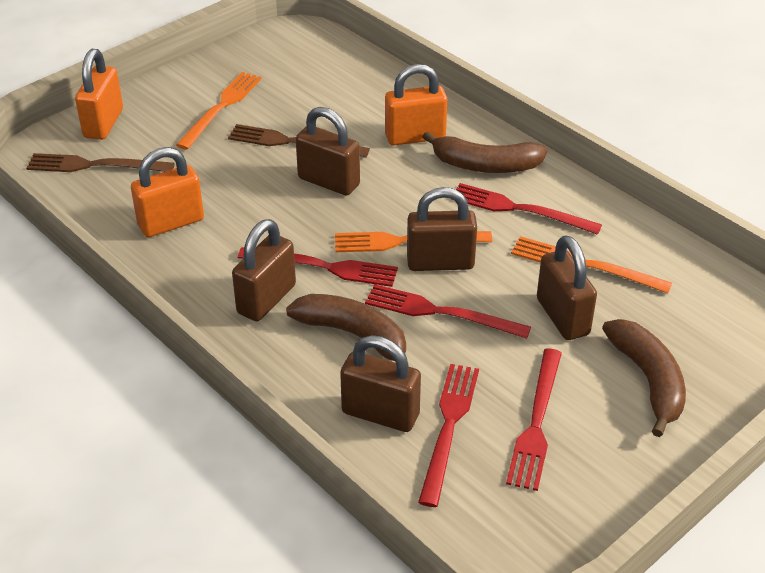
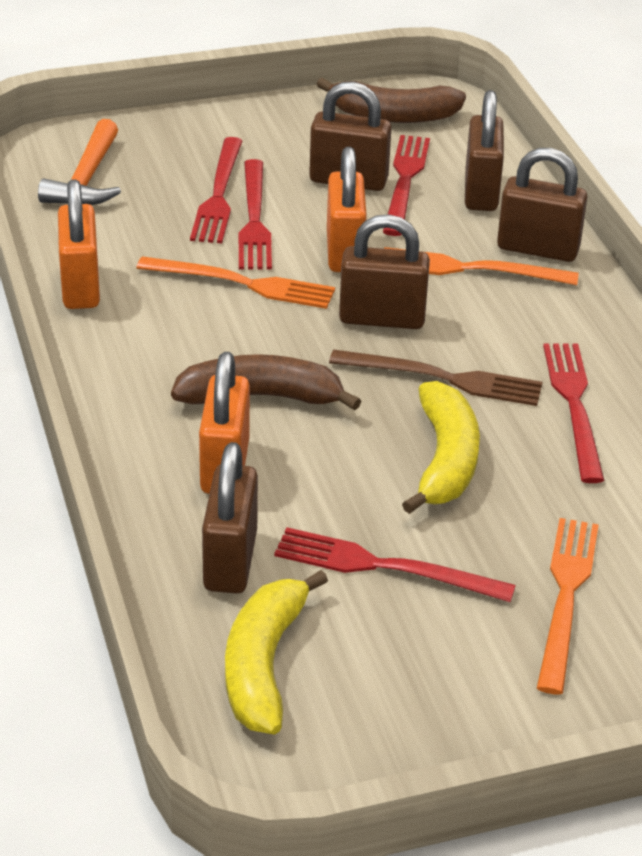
brown banana: 3 -> 2
brown fork: 2 -> 1
orange hammer: 0 -> 1
yellow banana: 0 -> 2

